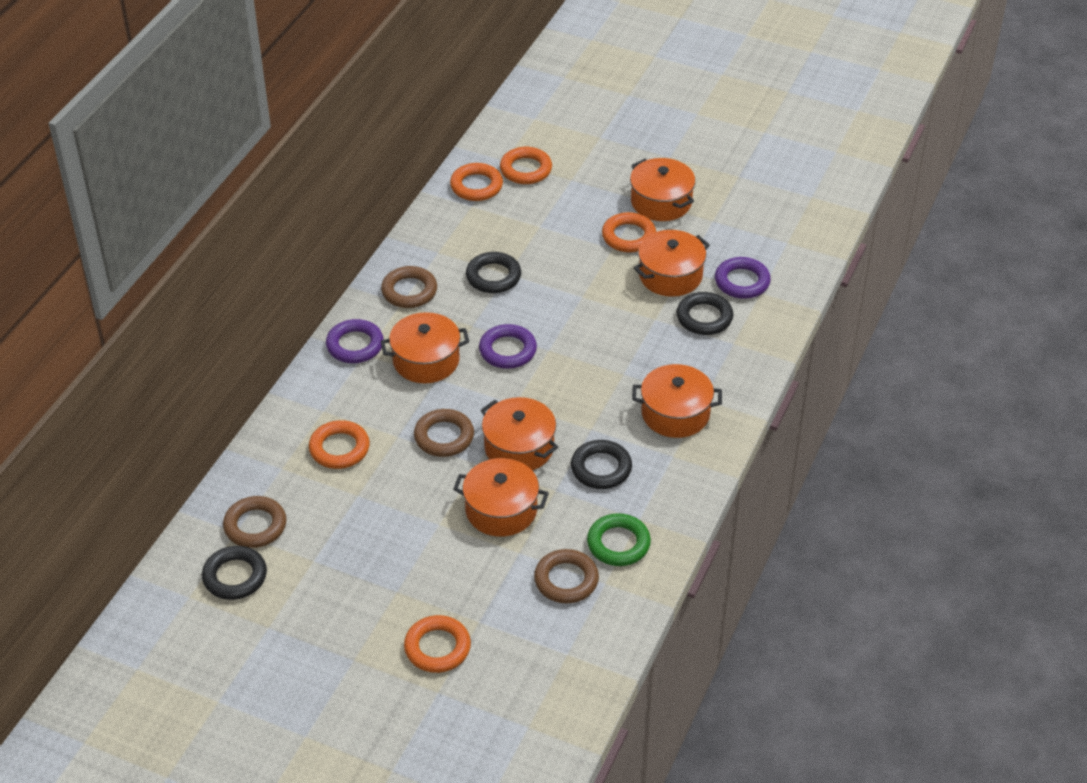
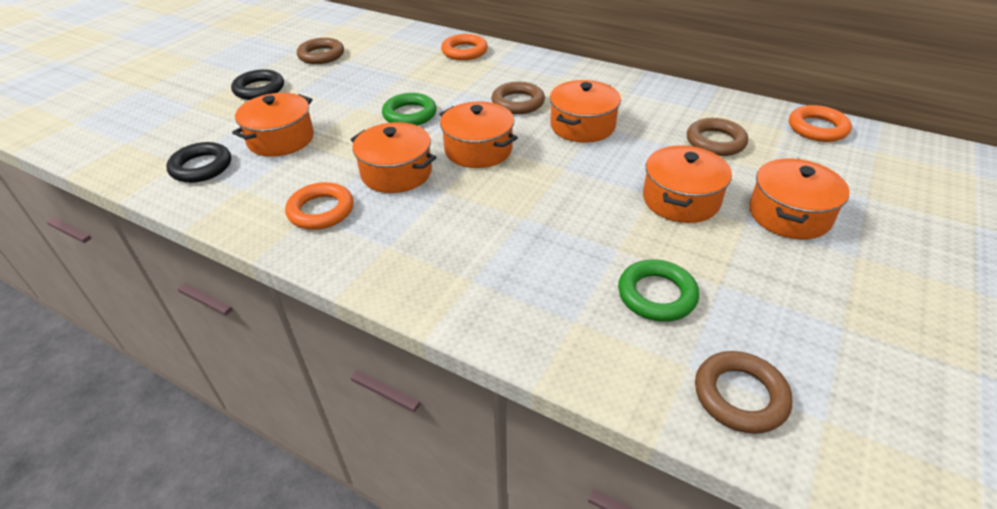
black ring: 4 -> 2
green ring: 1 -> 2
orange ring: 5 -> 3
purple ring: 3 -> 0

